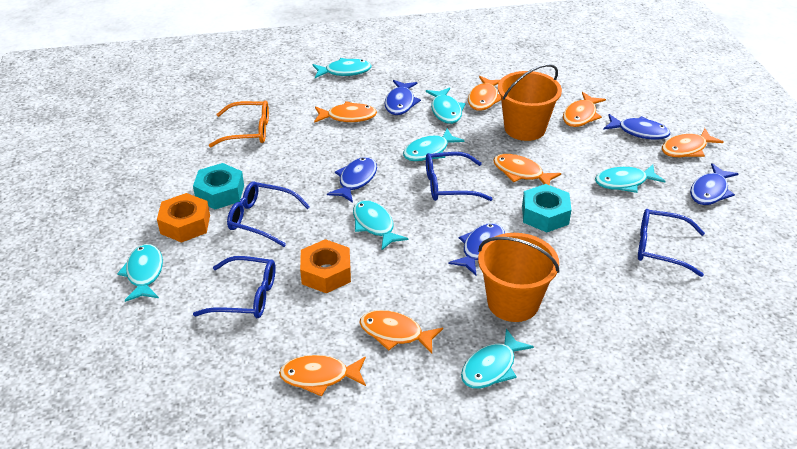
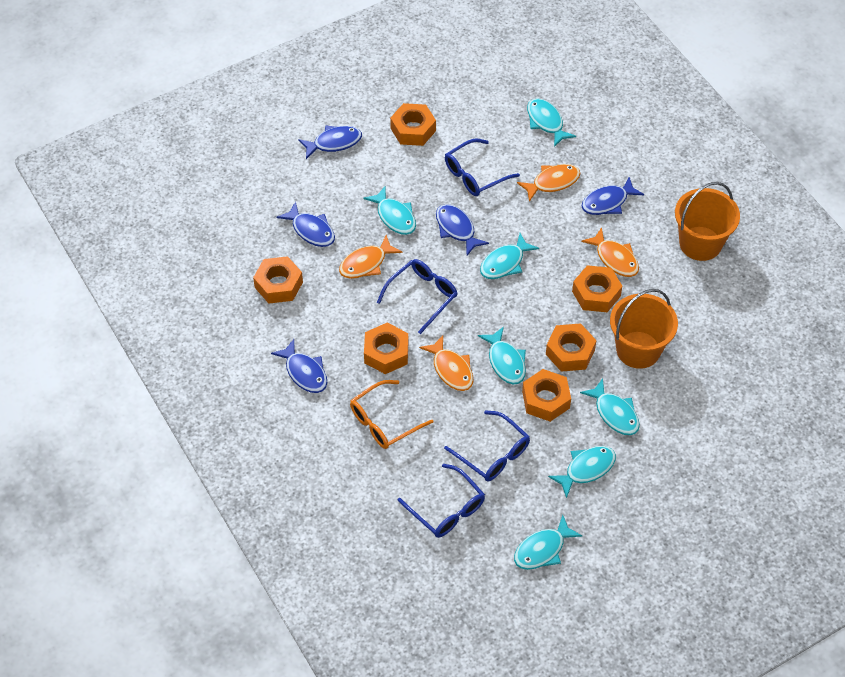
orange fish: 7 -> 4
orange nut: 2 -> 6
turquoise nut: 2 -> 0

